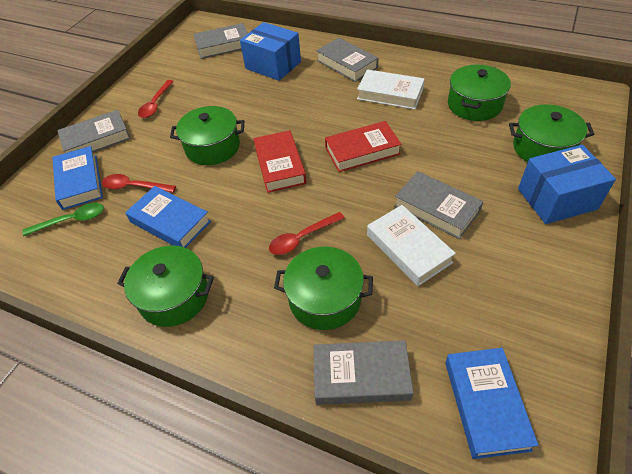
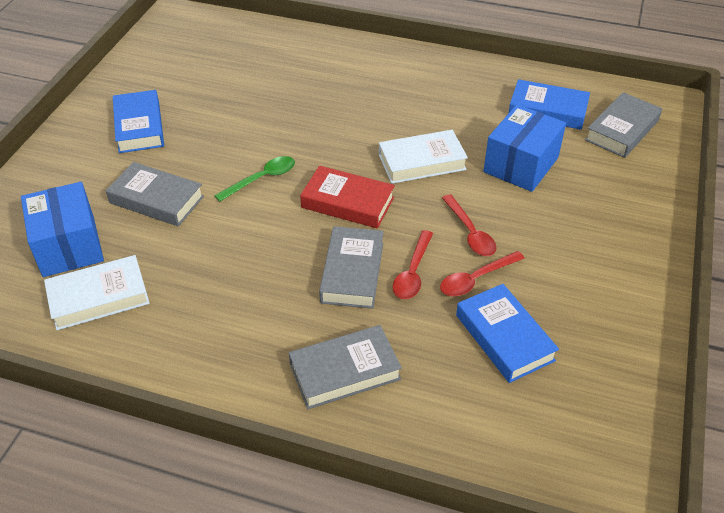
green pot: 5 -> 0
grey book: 5 -> 4
red book: 2 -> 1

